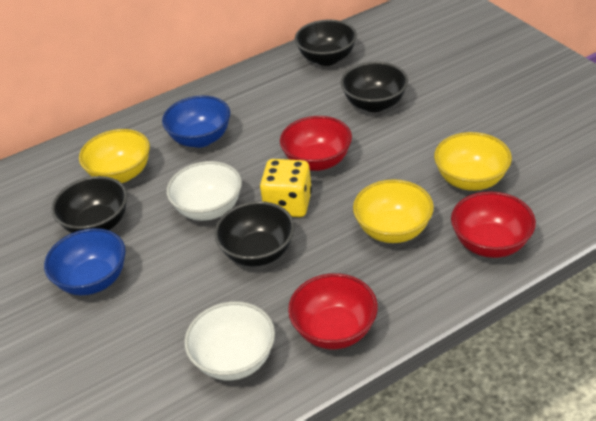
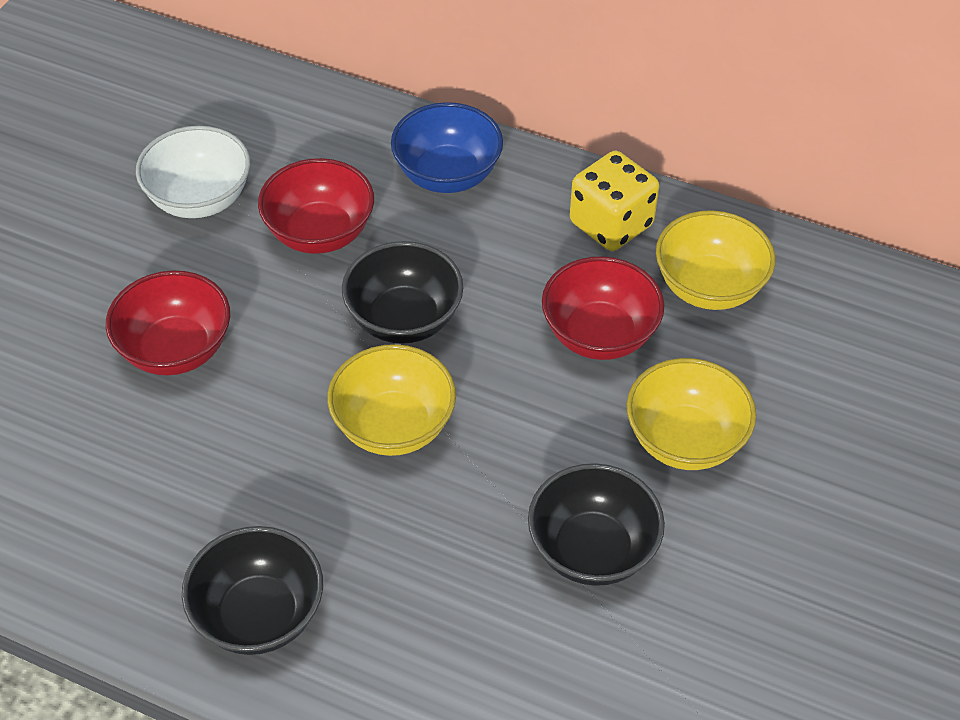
black bowl: 4 -> 3
blue bowl: 2 -> 1
white bowl: 2 -> 1

